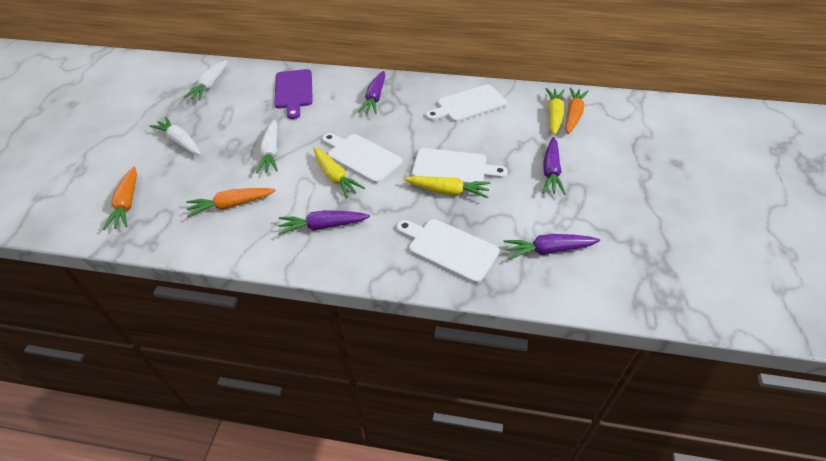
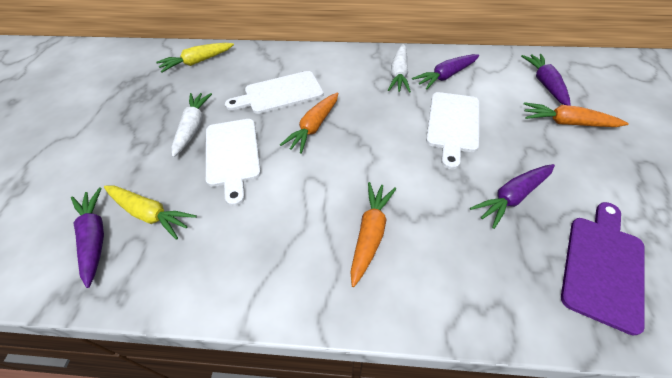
white carrot: 3 -> 2
white cutting board: 4 -> 3
yellow carrot: 3 -> 2

